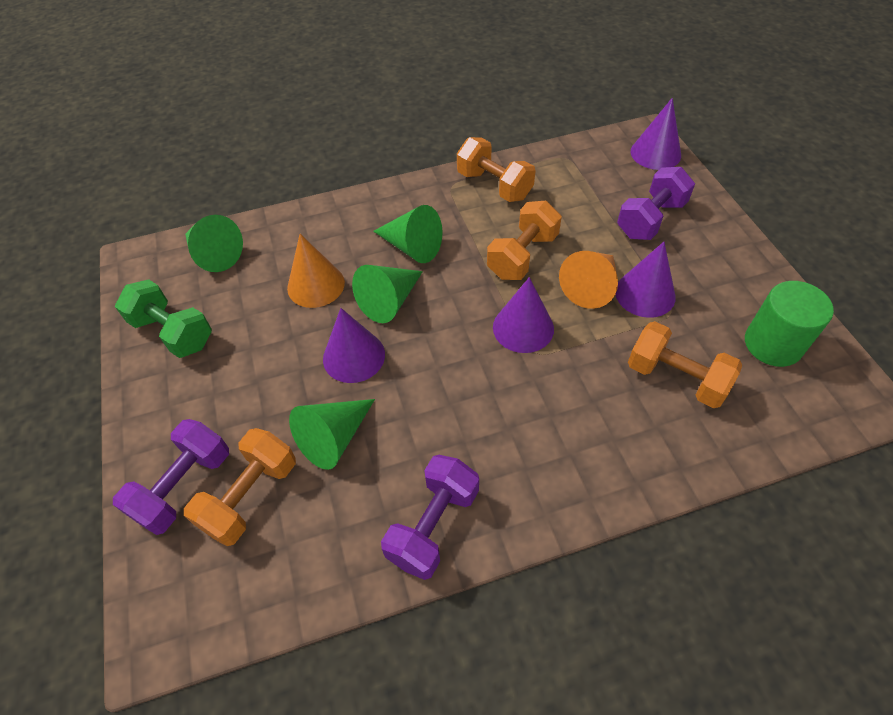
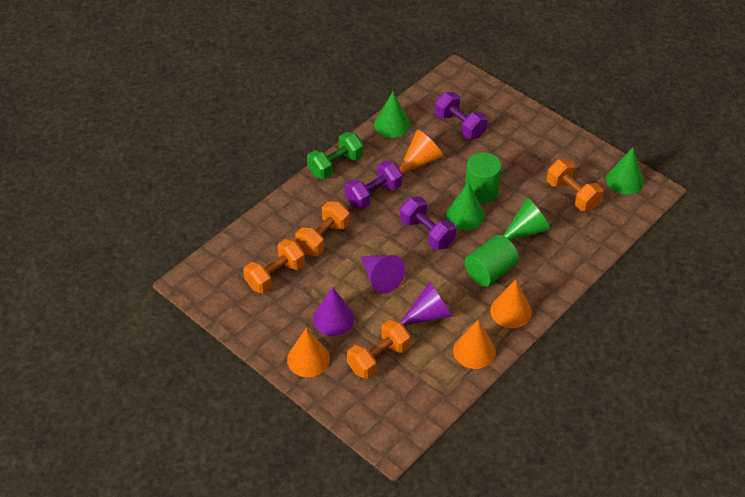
green cylinder: 1 -> 2
orange cone: 2 -> 4
purple cone: 4 -> 3

